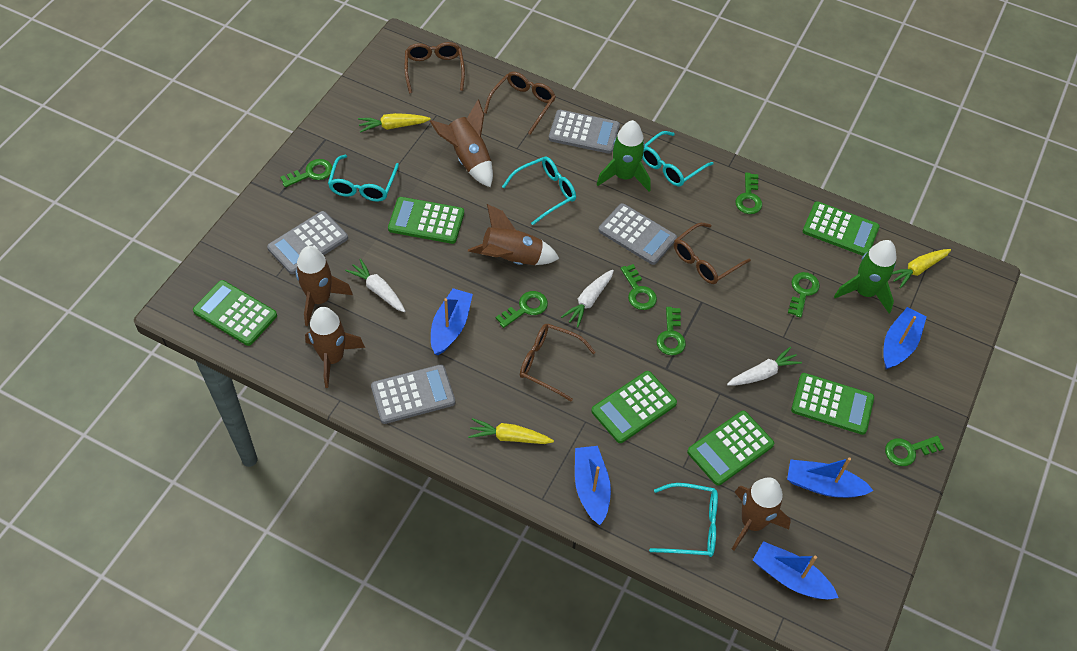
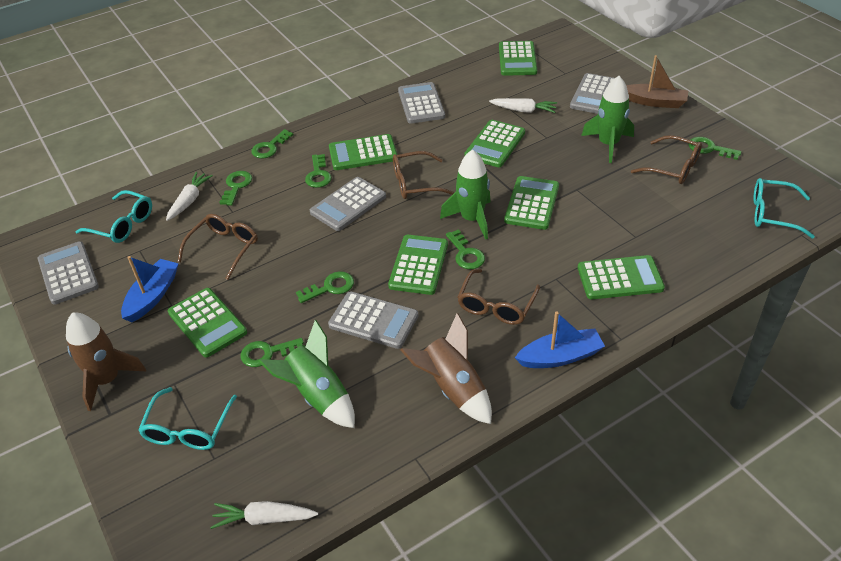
blue boat: 5 -> 2
brown boat: 0 -> 1
brown rocket: 5 -> 2
green calculator: 6 -> 7
green rocket: 2 -> 3
grey calculator: 4 -> 5
turquoise glasses: 4 -> 3
yellow carrot: 3 -> 0

